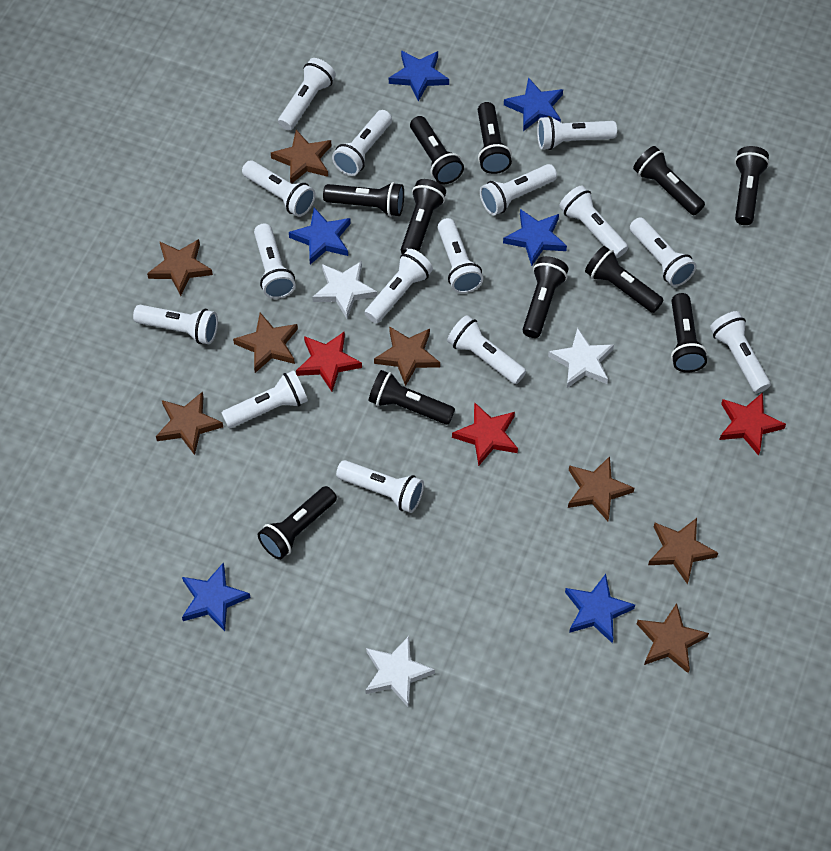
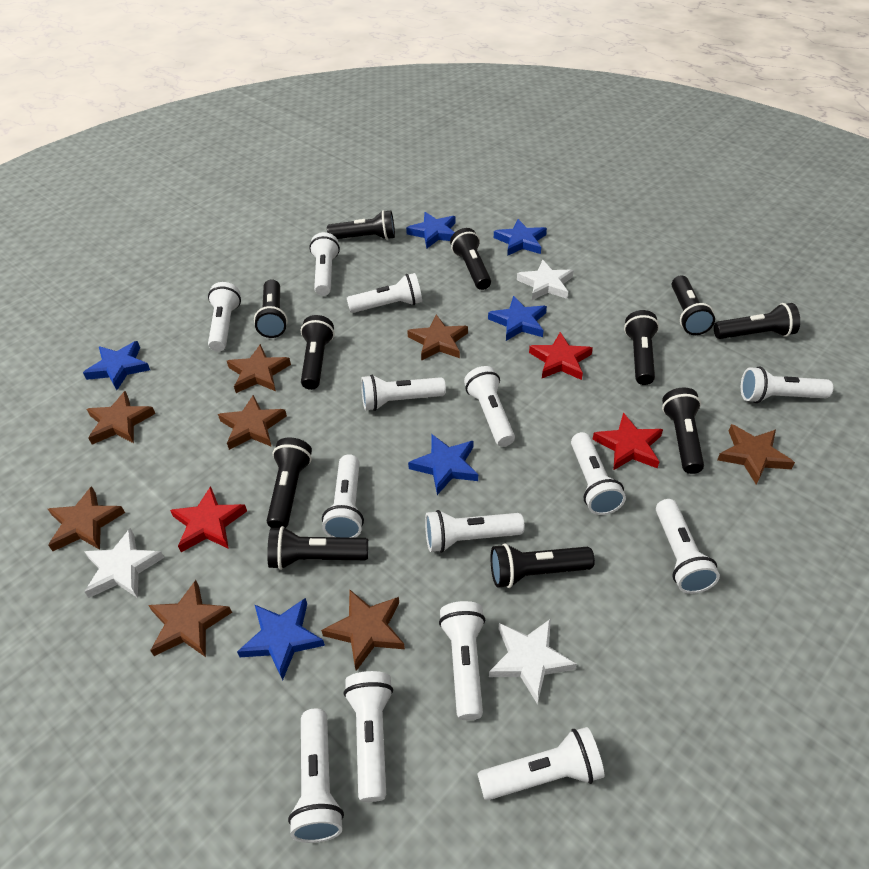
white flashlight: 15 -> 14

